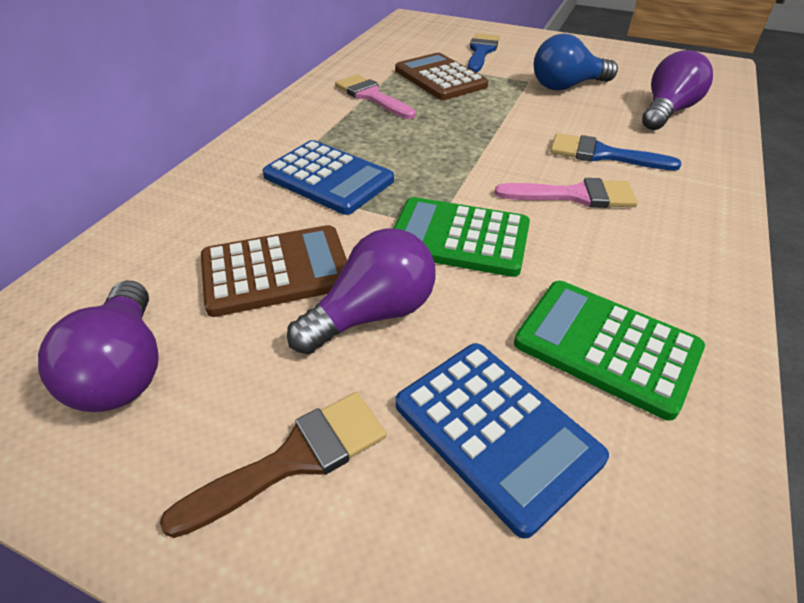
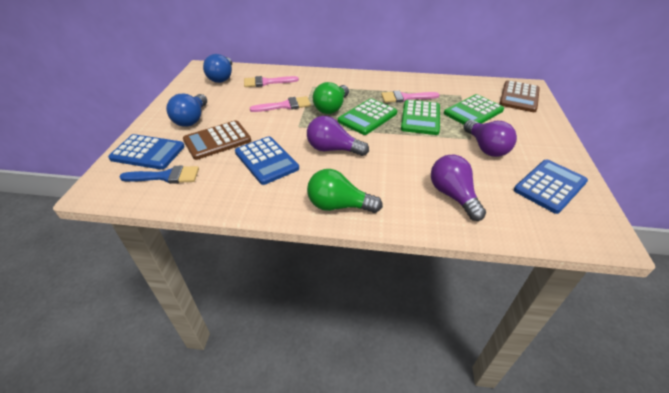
blue brush: 2 -> 1
blue calculator: 2 -> 3
blue light bulb: 1 -> 2
brown brush: 1 -> 0
green calculator: 2 -> 3
green light bulb: 0 -> 2
pink brush: 2 -> 3

